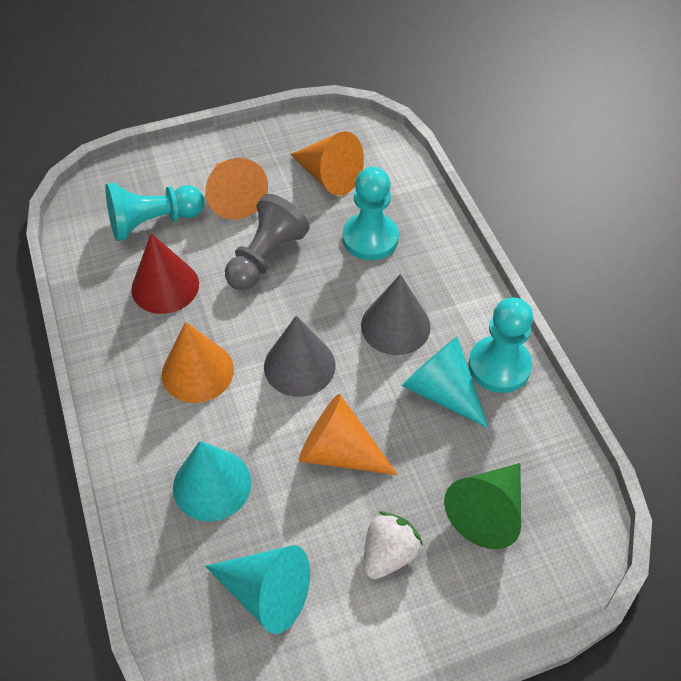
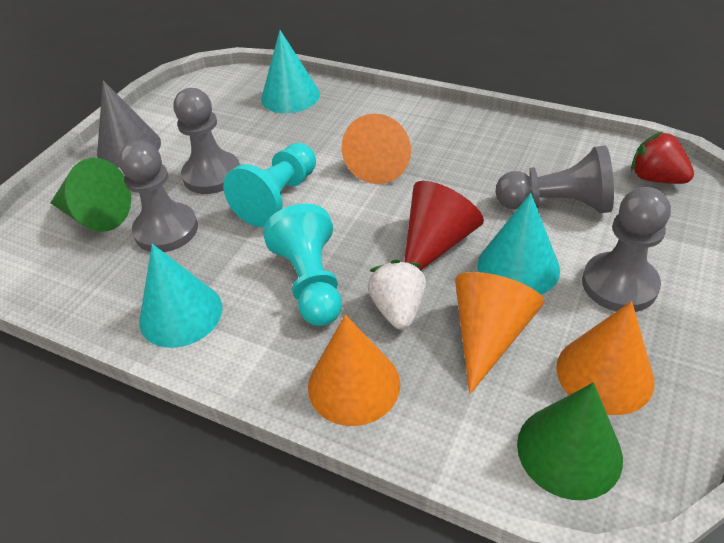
green cone: 1 -> 2
grey cone: 2 -> 1
grey pawn: 1 -> 4
red strawberry: 0 -> 1
turquoise pawn: 3 -> 2

